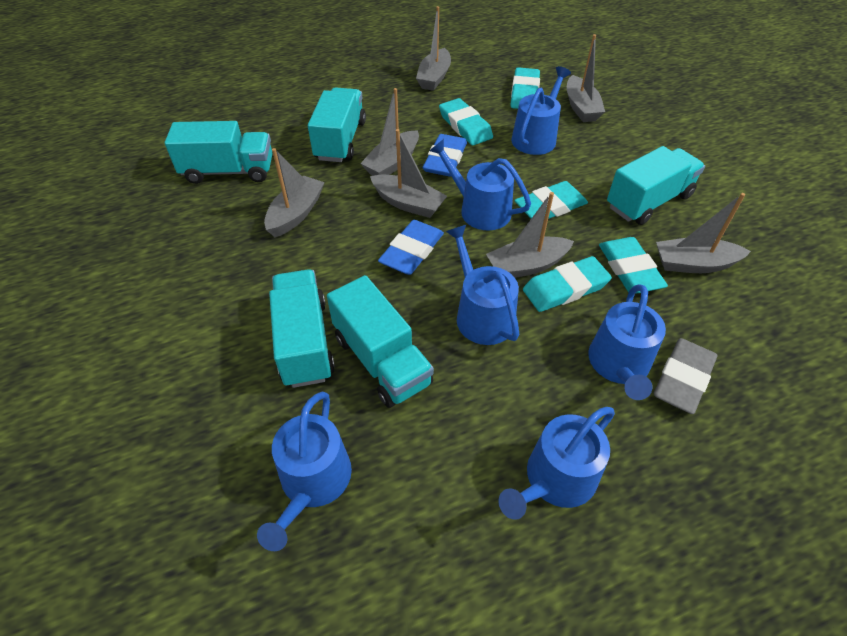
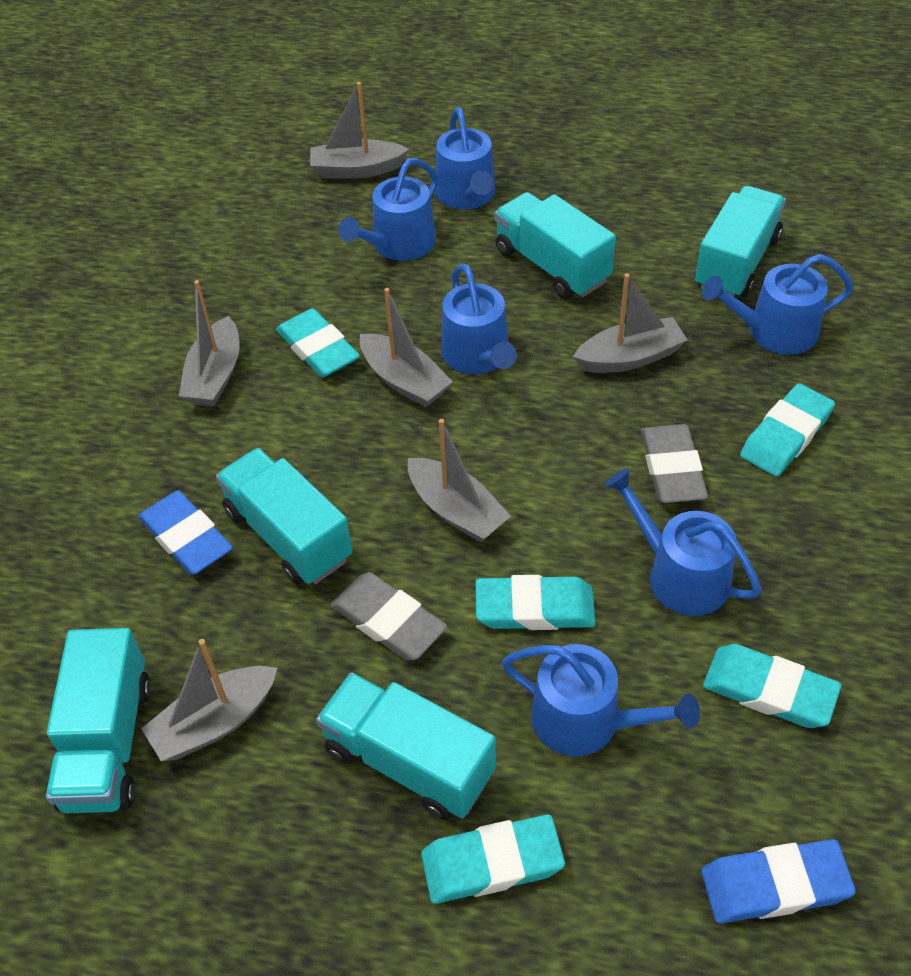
grey boat: 7 -> 6
grey eraser: 1 -> 2

